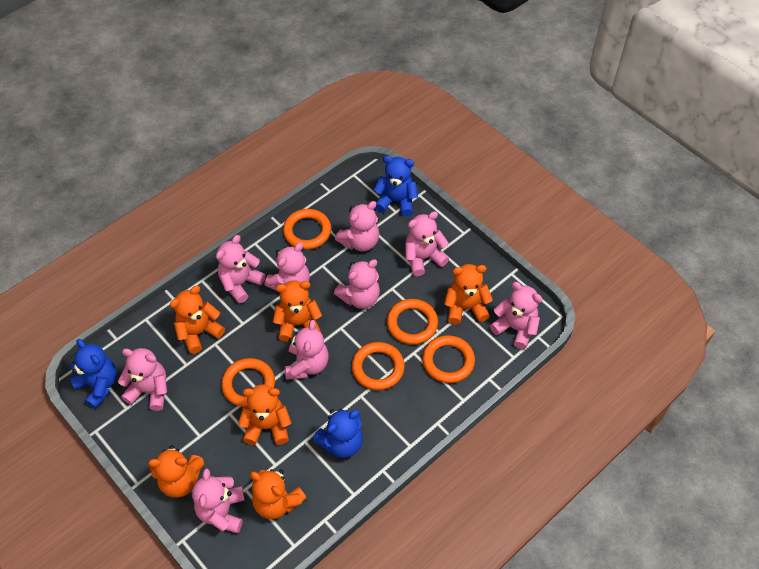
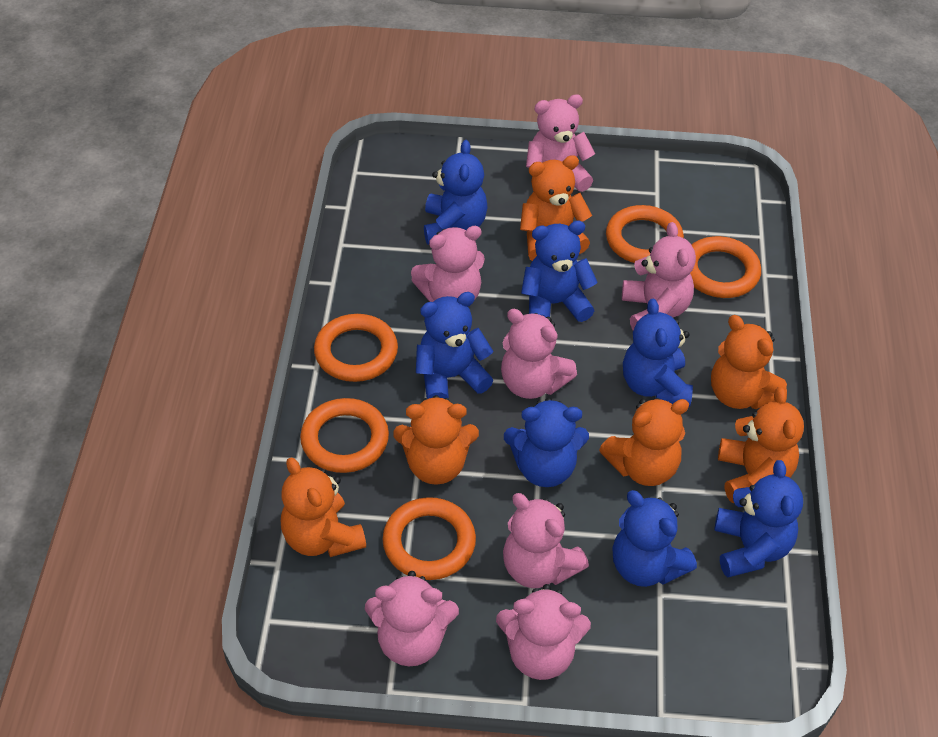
blue teddy bear: 3 -> 7
pink teddy bear: 9 -> 7

